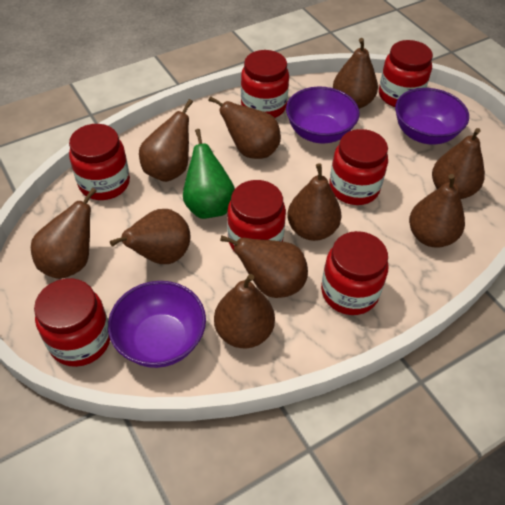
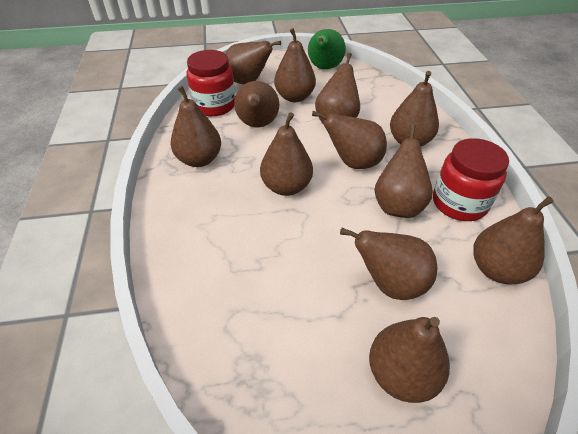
brown pear: 10 -> 12
purple bowl: 3 -> 0
red jar: 7 -> 2

